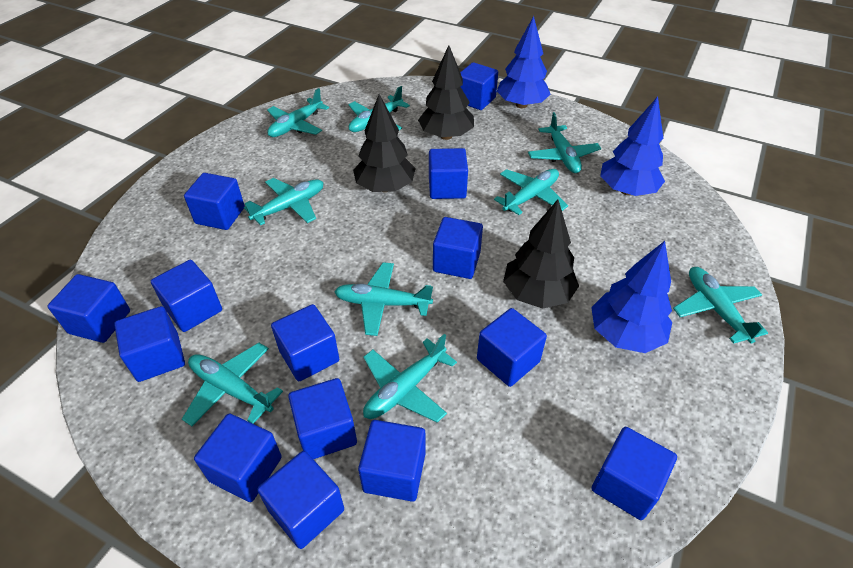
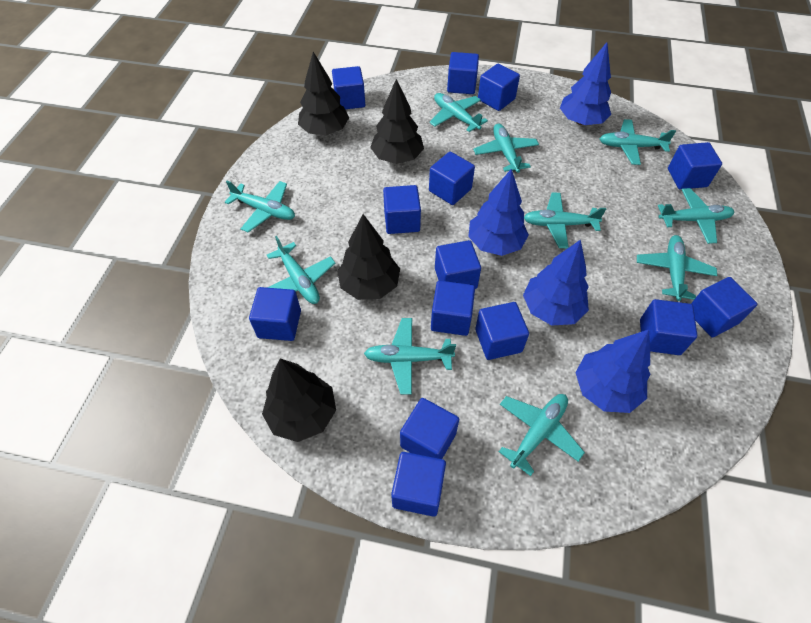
black tree: 3 -> 4
blue tree: 3 -> 4
turquoise plane: 9 -> 10

